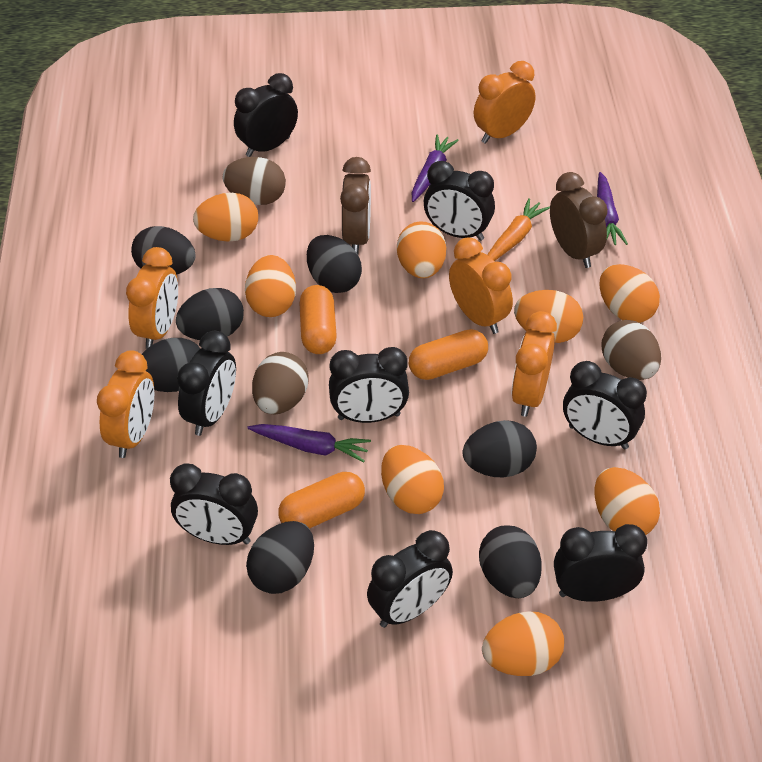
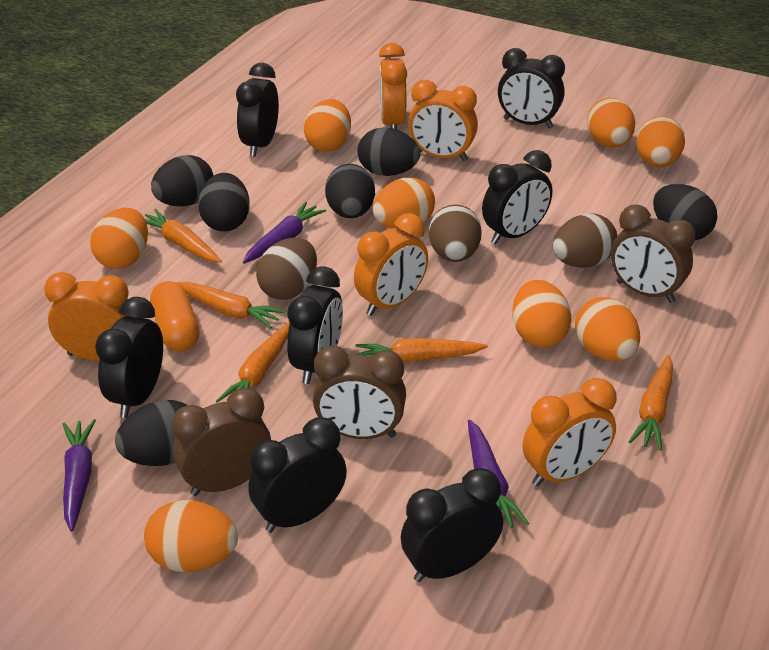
black clock: 8 -> 7
black egg: 7 -> 6
brown clock: 2 -> 3
orange capsule: 3 -> 1
orange carrot: 1 -> 5

